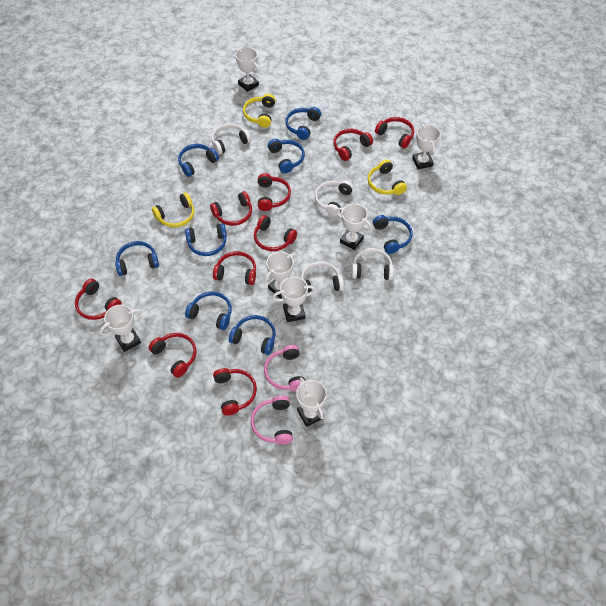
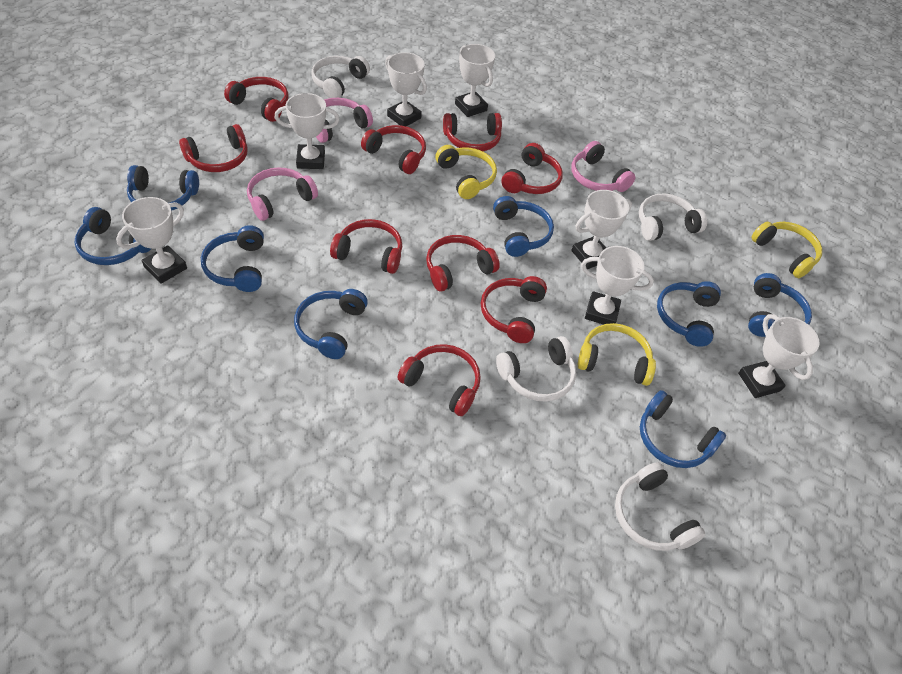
pink headphones: 2 -> 3

